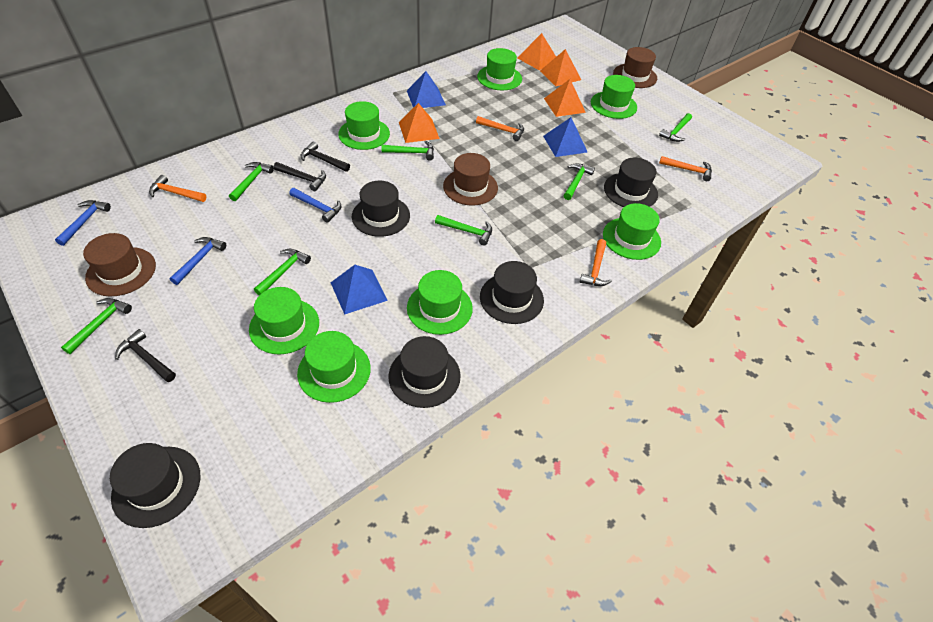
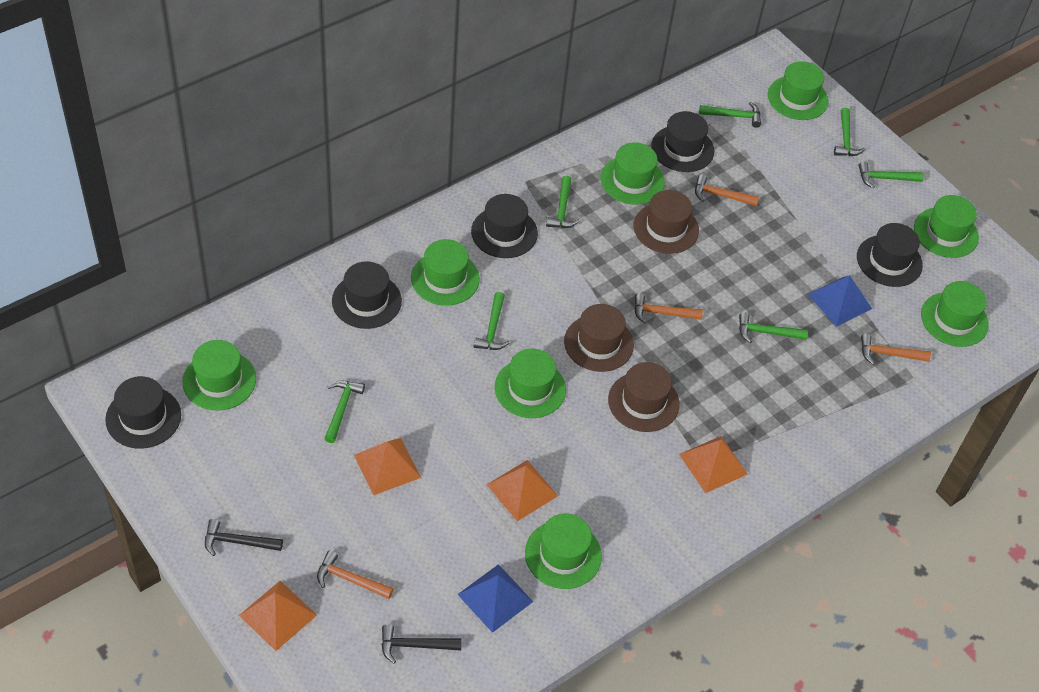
black hammer: 3 -> 2
blue hammer: 3 -> 0
blue pyramid: 3 -> 2
green hat: 7 -> 8

